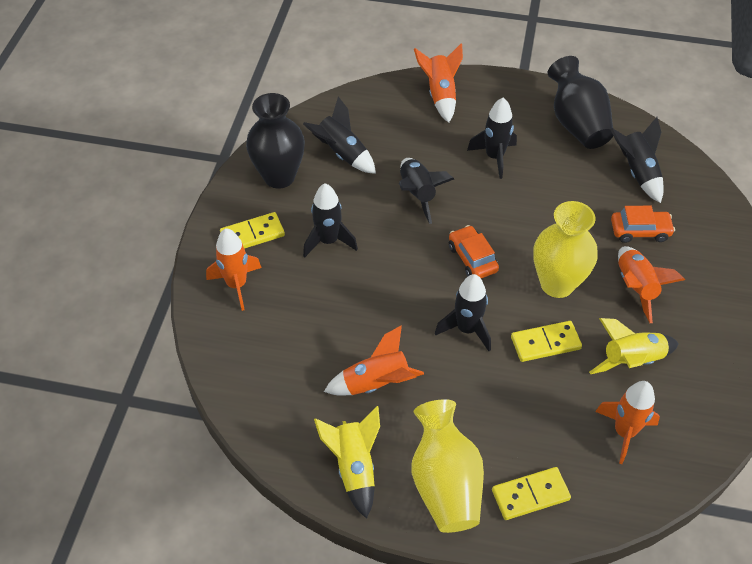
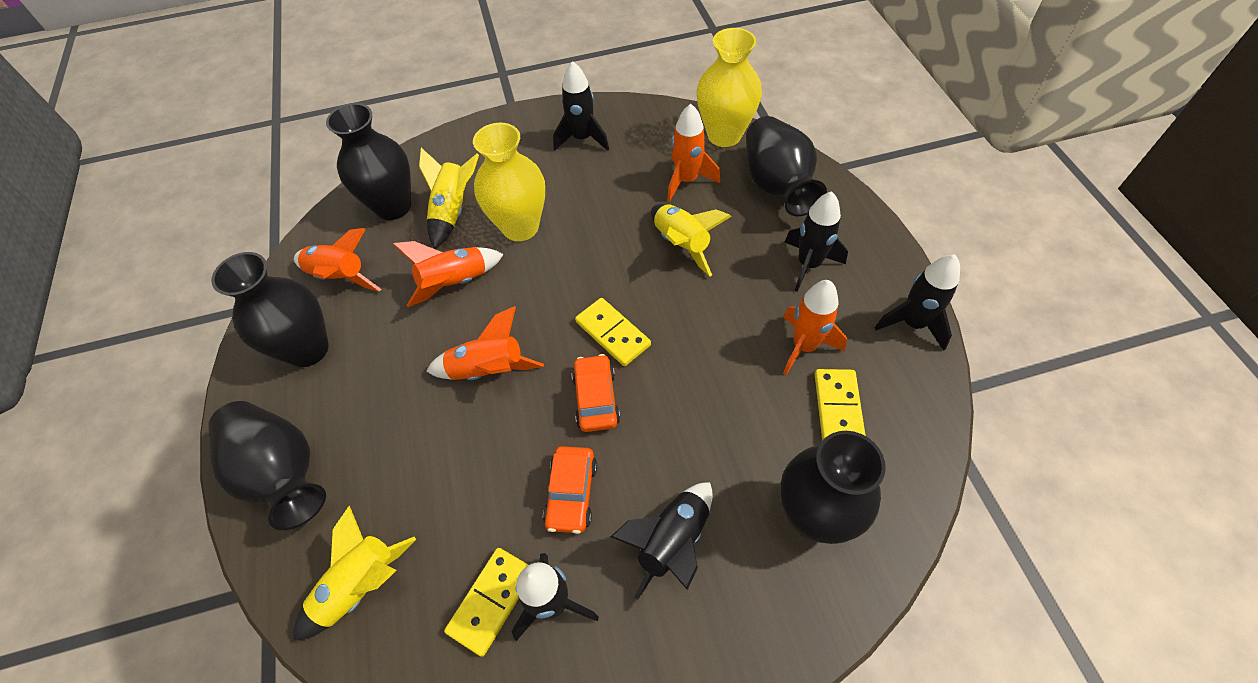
black rocket: 6 -> 5
black vase: 2 -> 5
yellow rocket: 2 -> 3

